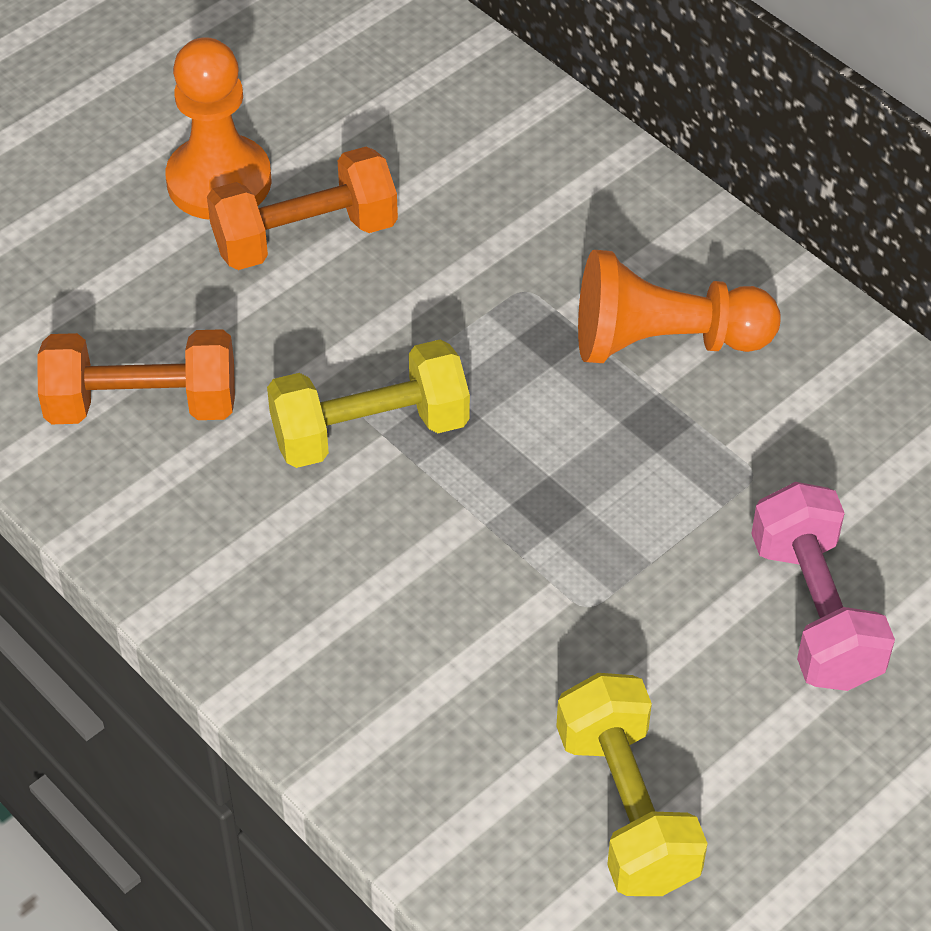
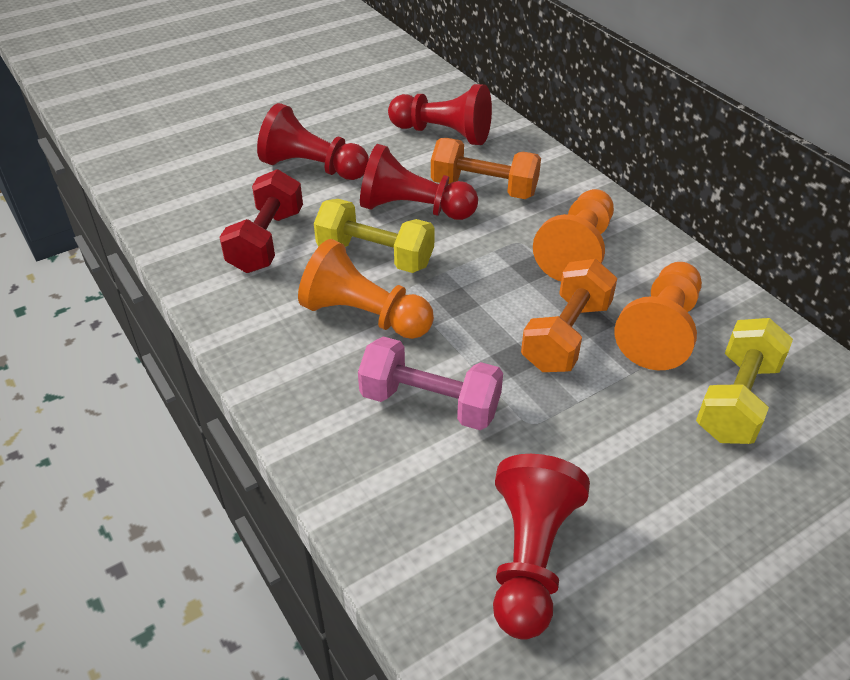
orange pawn: 2 -> 3
red dumbbell: 0 -> 1
red pawn: 0 -> 4

